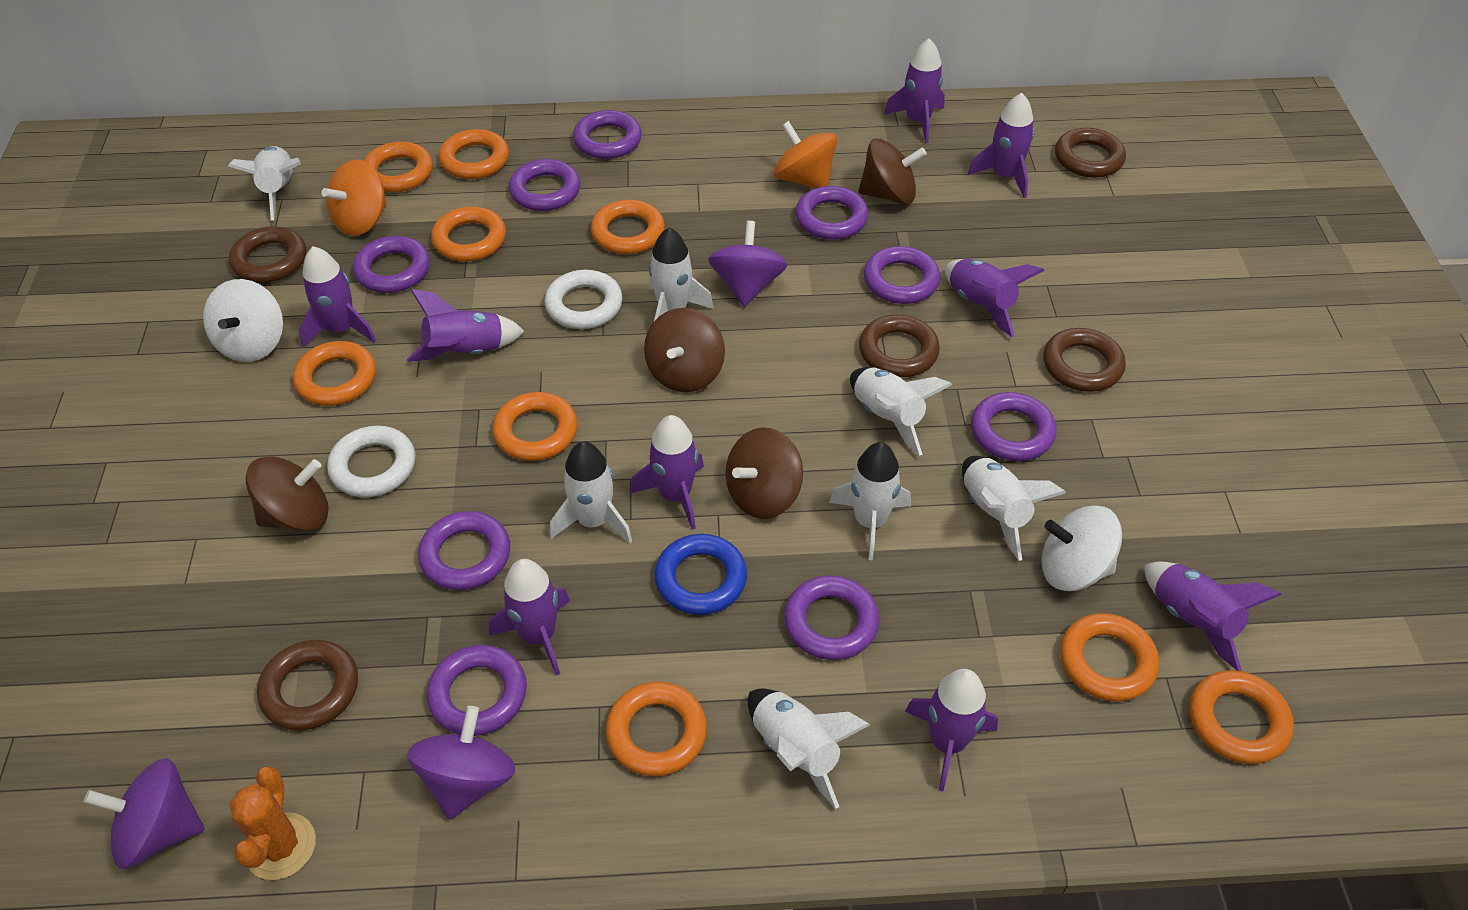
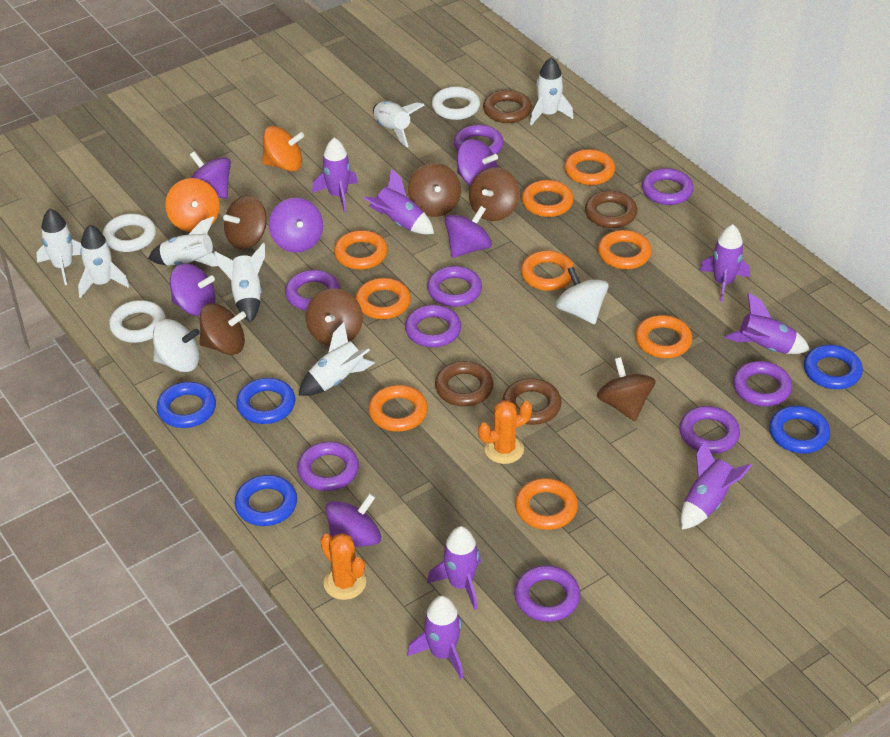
blue ring: 1 -> 5
brown ring: 5 -> 4
brown spinning top: 4 -> 6
orange cactus: 1 -> 2
purple rocket: 9 -> 7
purple spinning top: 3 -> 6
white ring: 2 -> 3

